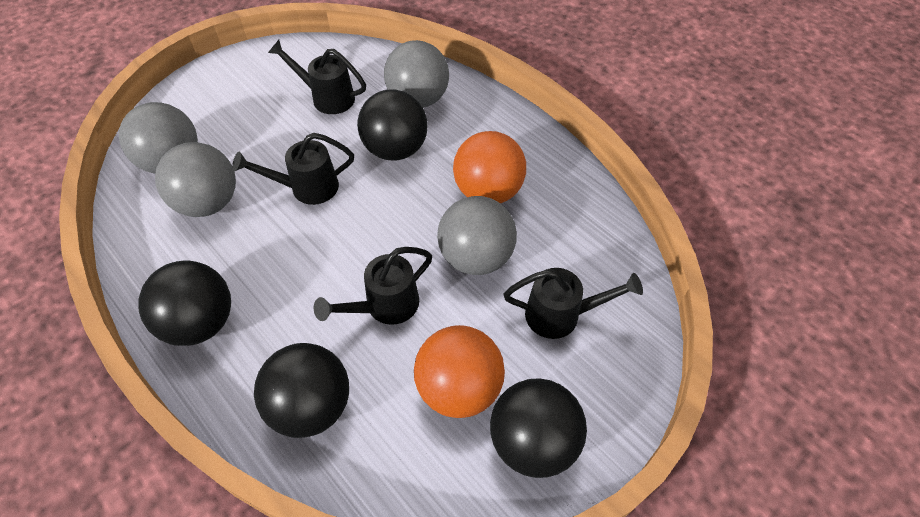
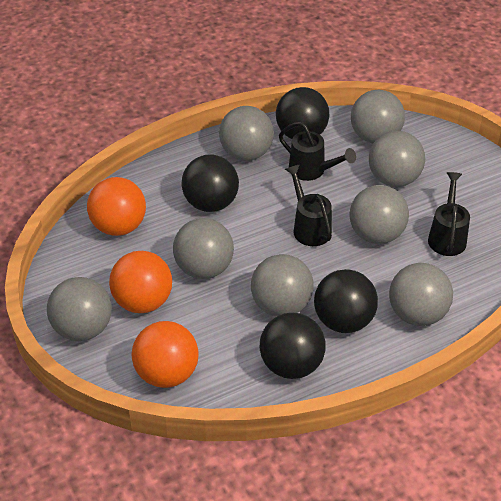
black watering can: 4 -> 3
grey ball: 4 -> 8
orange ball: 2 -> 3

